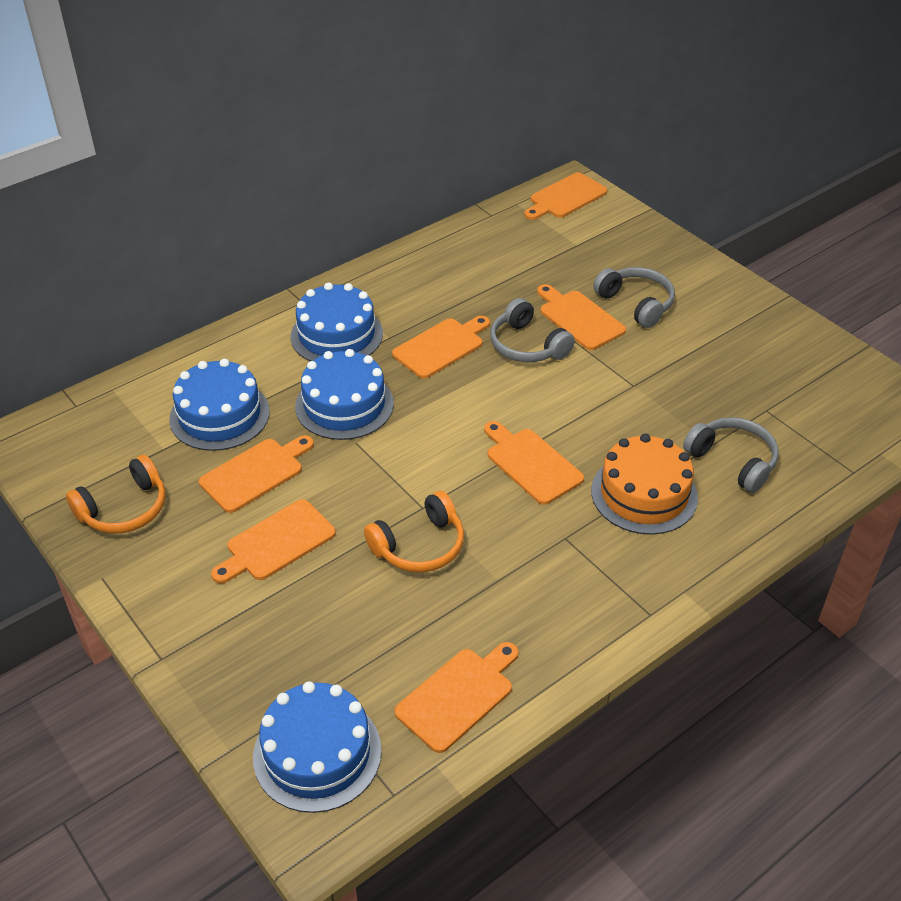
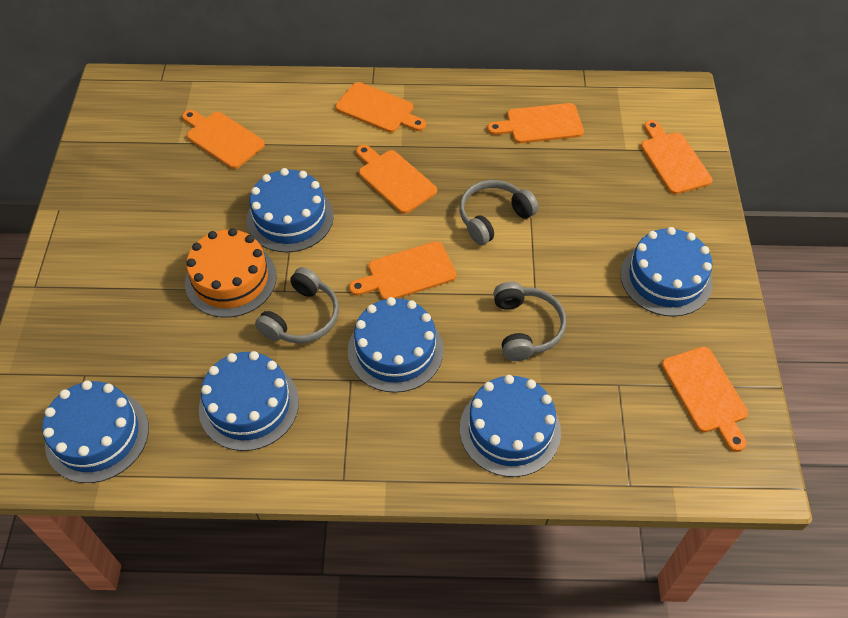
blue cake: 4 -> 6
orange headphones: 2 -> 0

